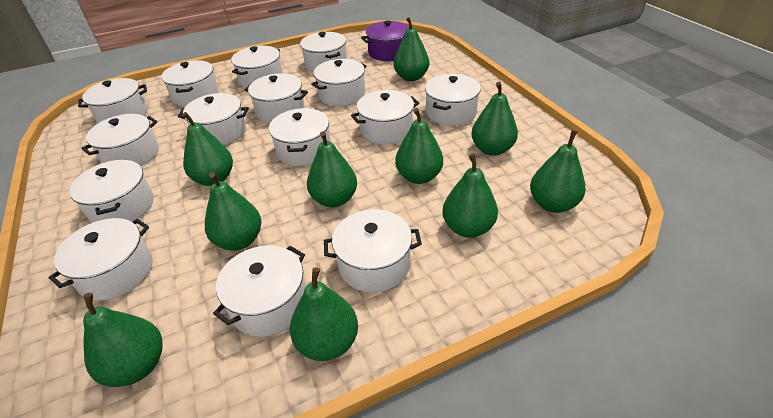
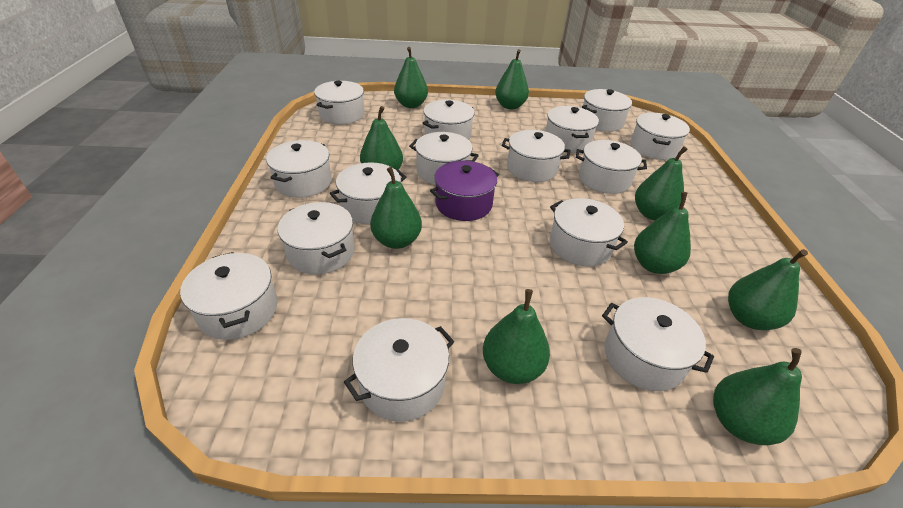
green pear: 10 -> 9

